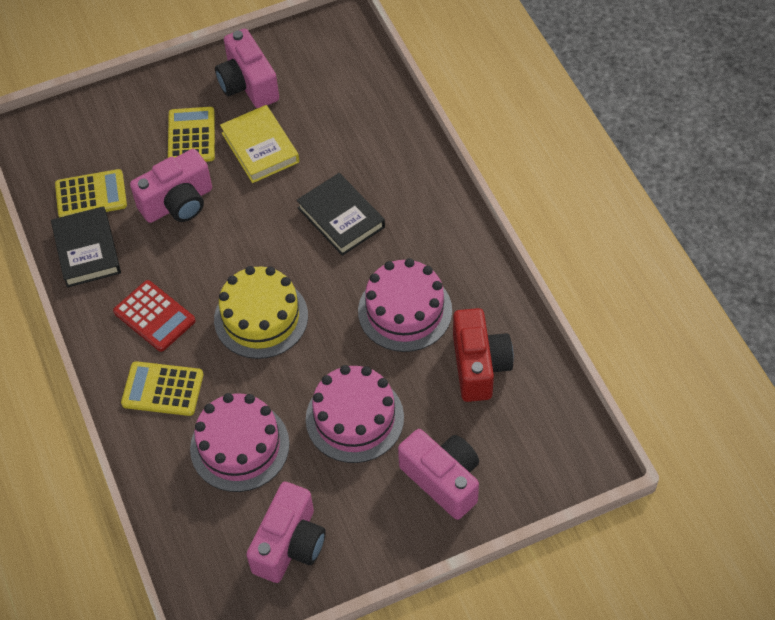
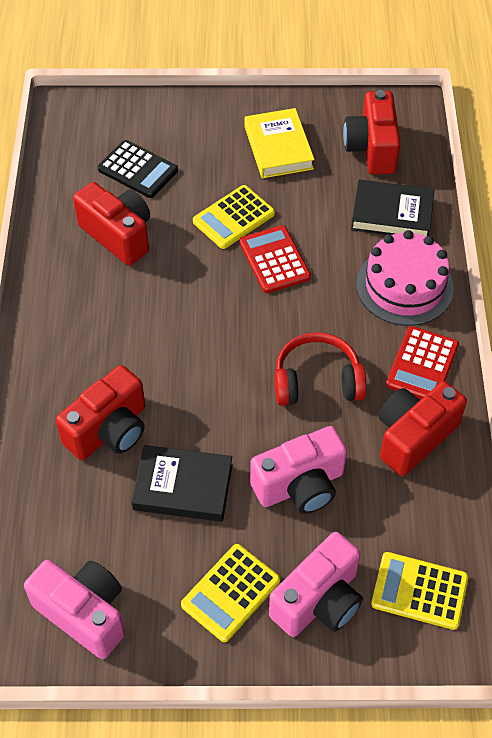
black calculator: 0 -> 1
pink cake: 3 -> 1
pink camera: 4 -> 3
red calculator: 1 -> 2
red camera: 1 -> 4
red headphones: 0 -> 1
yellow cake: 1 -> 0

